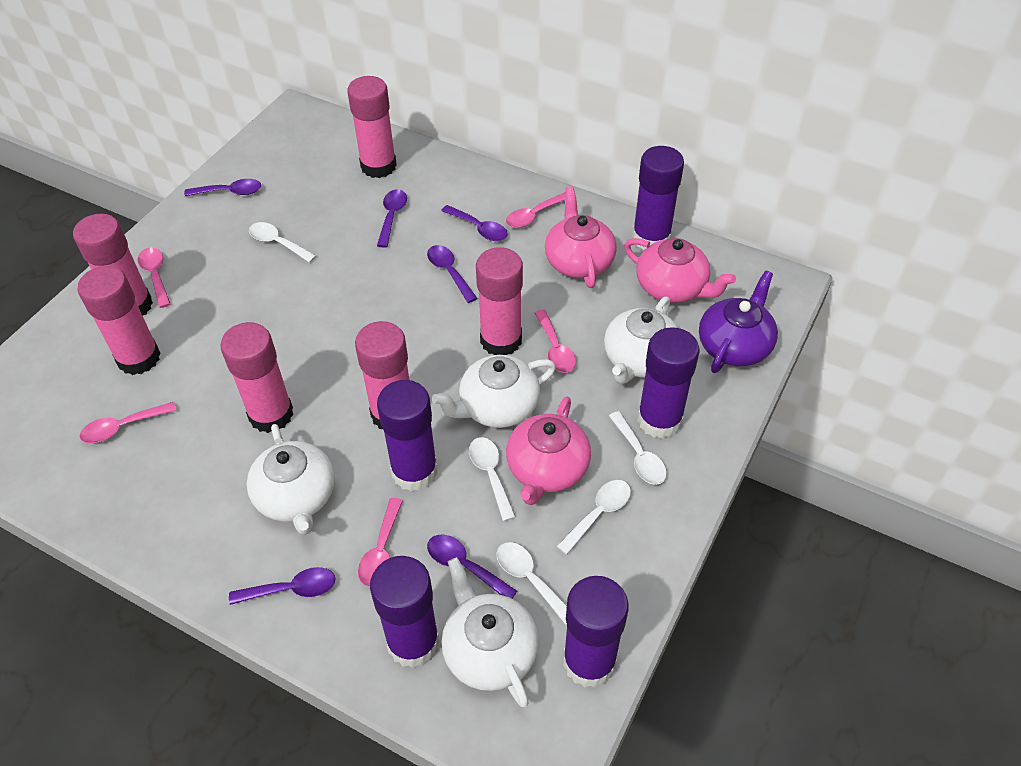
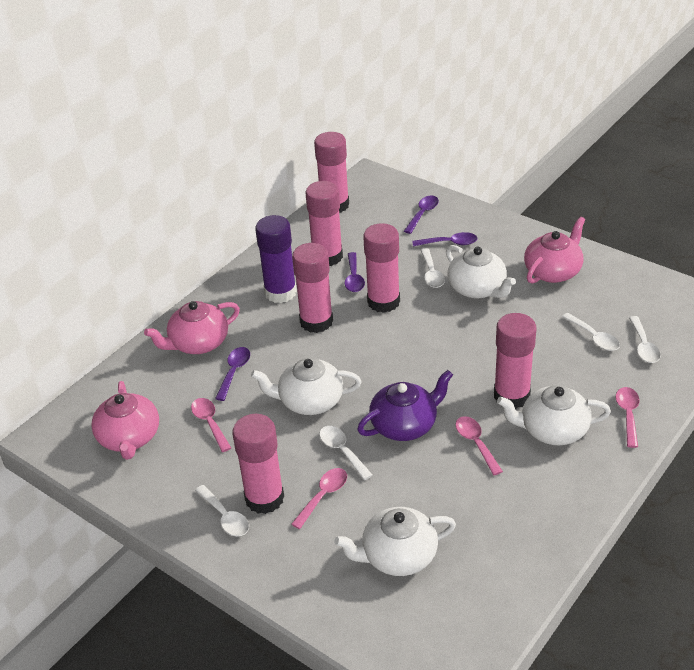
pink spoon: 5 -> 4
purple glue stick: 5 -> 1
purple spoon: 6 -> 4

